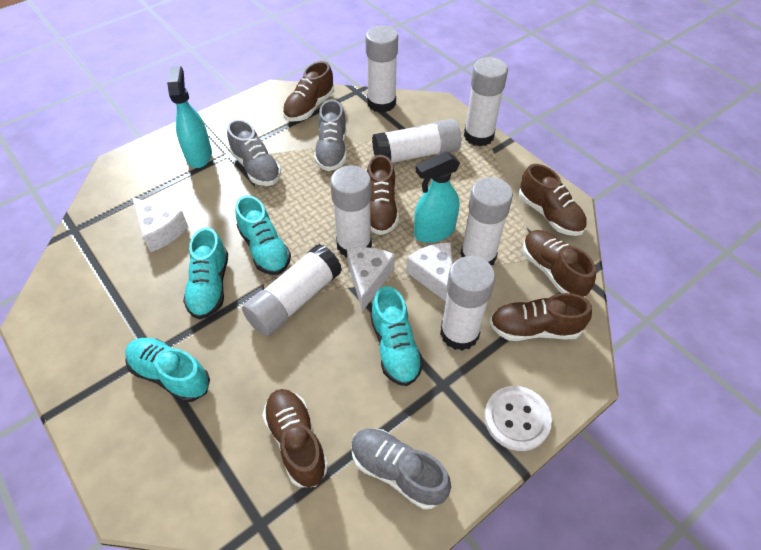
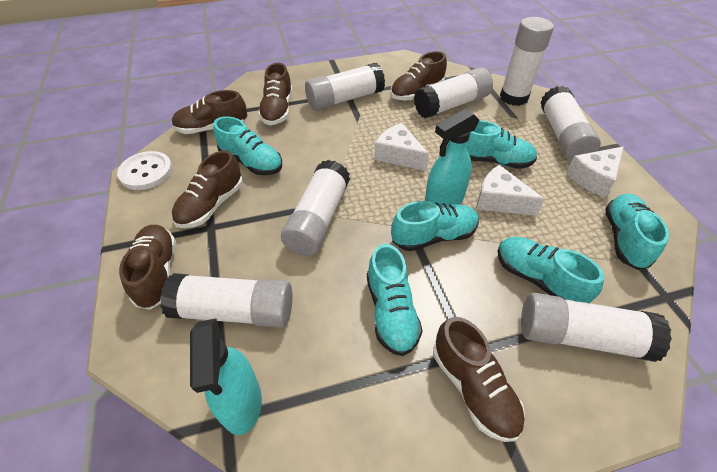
grey shoe: 3 -> 0
turquoise shoe: 4 -> 6

